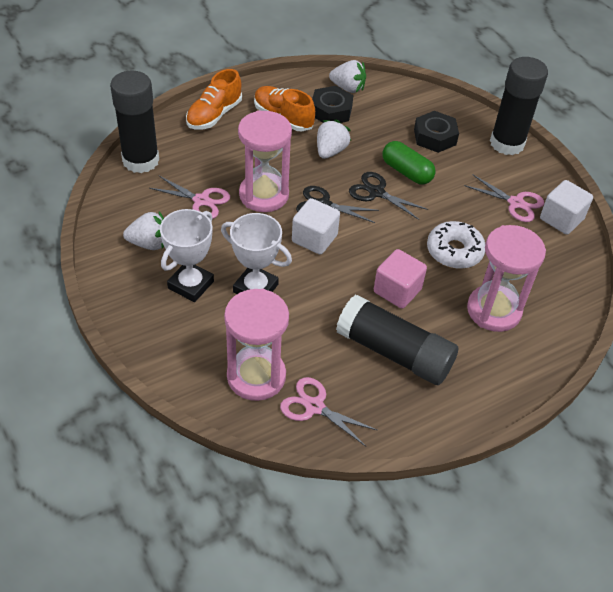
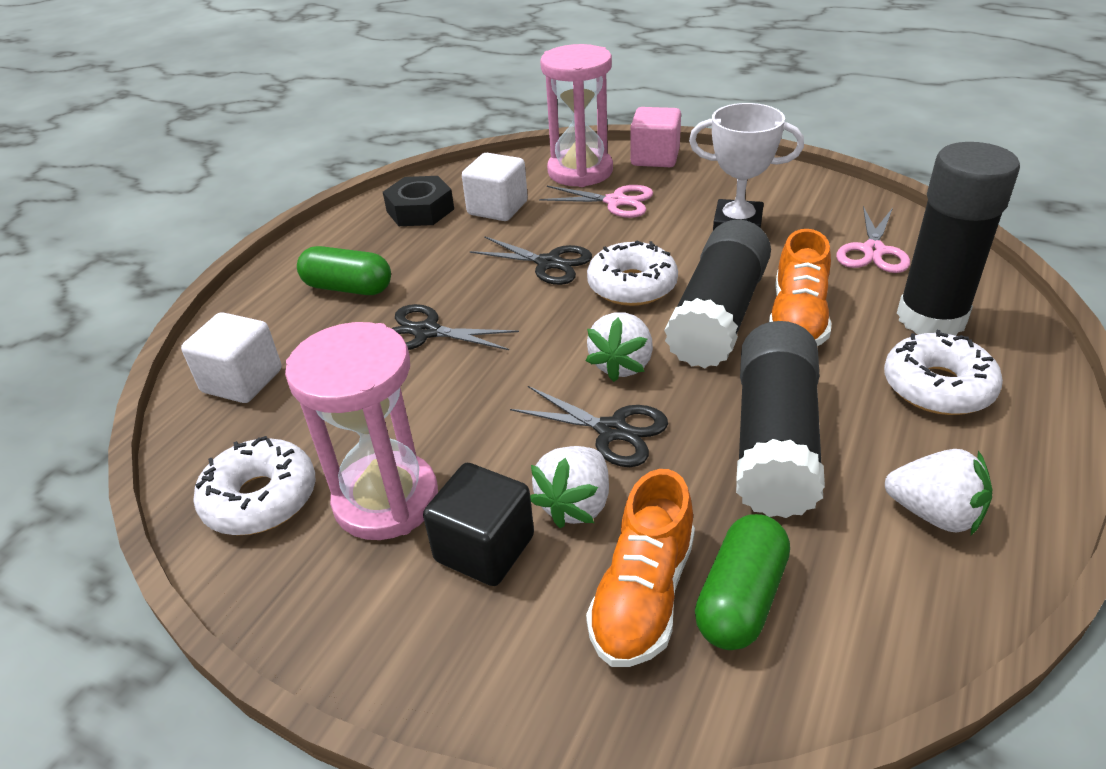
black cube: 0 -> 1
black nut: 2 -> 1
black scissors: 2 -> 3
green capsule: 1 -> 2
pink hourglass: 3 -> 2
pink scissors: 3 -> 2
white donut: 1 -> 3
white trophy: 2 -> 1

